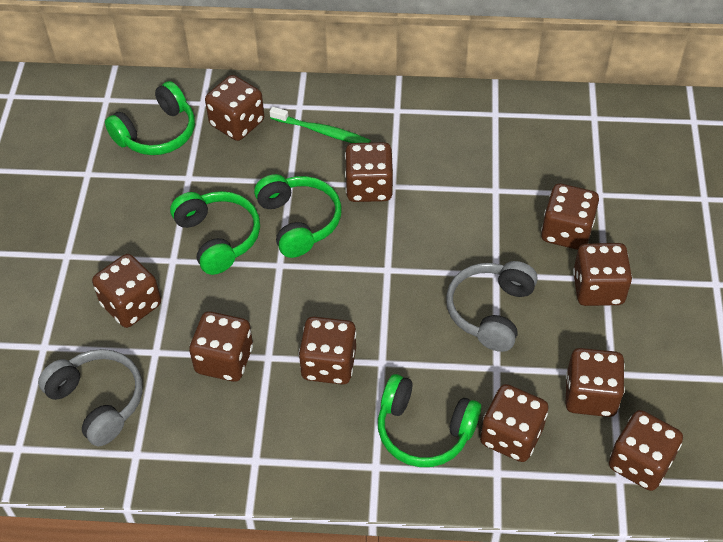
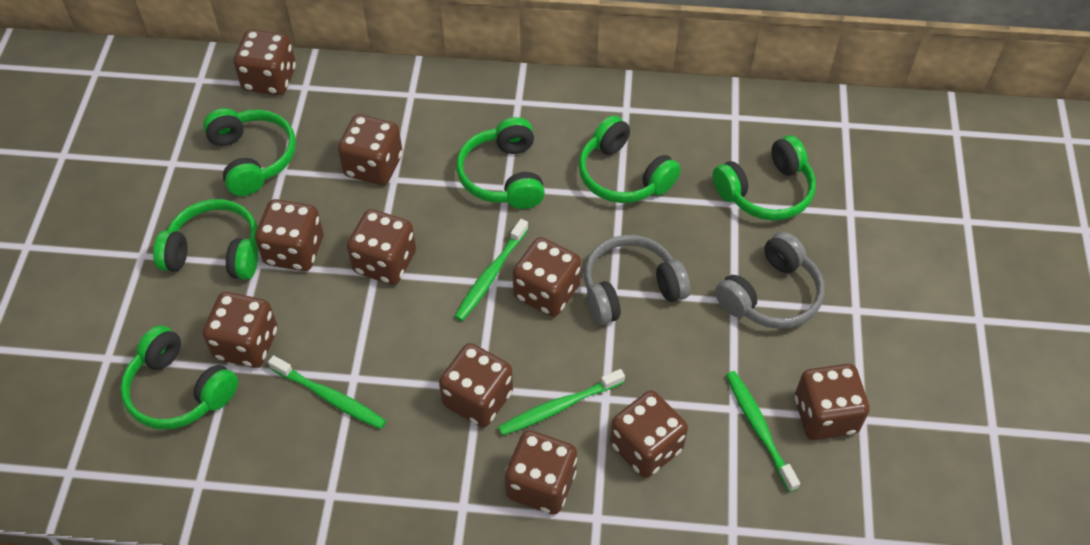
green headphones: 4 -> 6
green toothbrush: 1 -> 4

